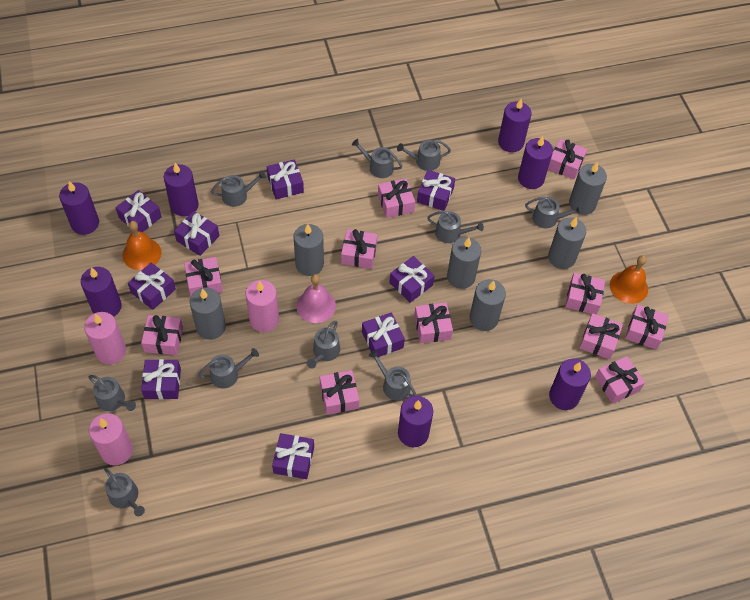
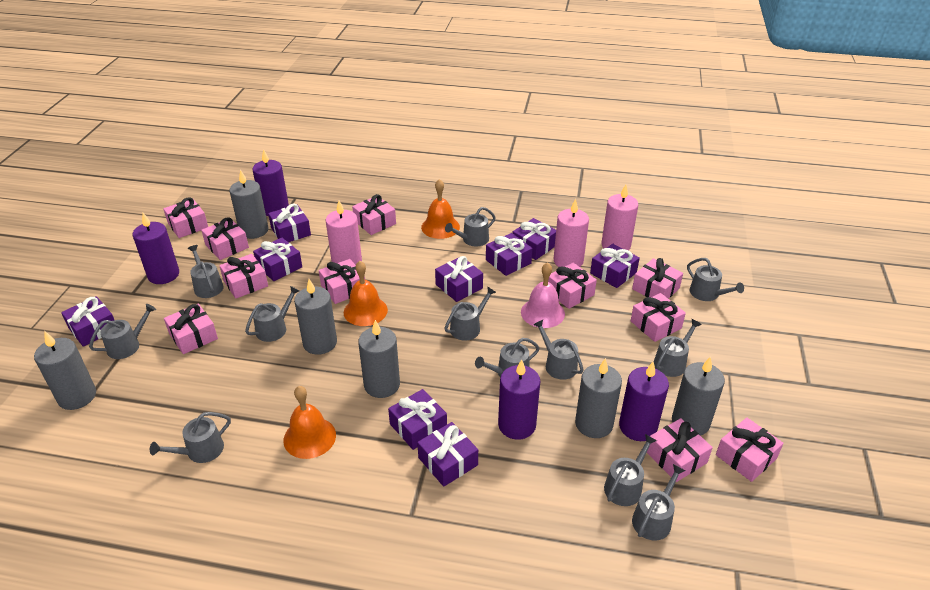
grey watering can: 10 -> 12
orange bell: 2 -> 3
purple candle: 7 -> 4

